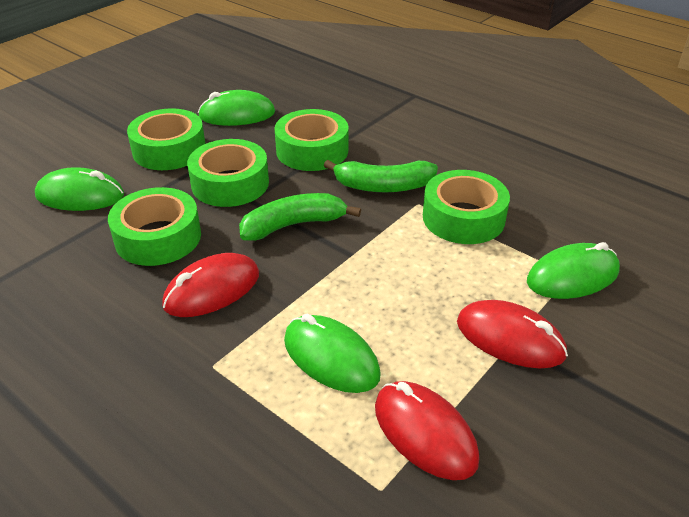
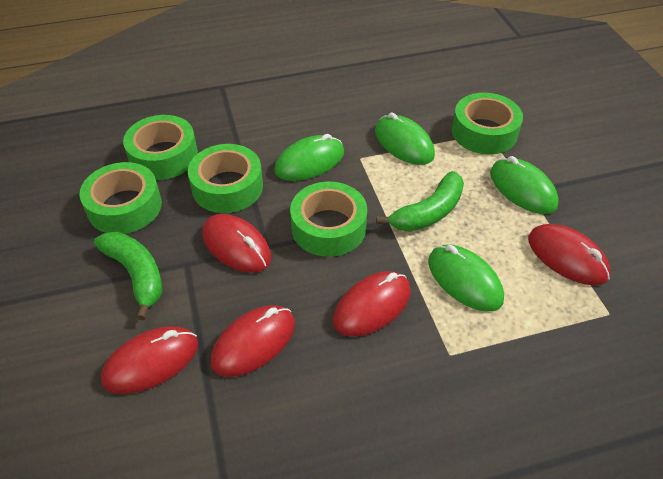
red mouse: 3 -> 5

